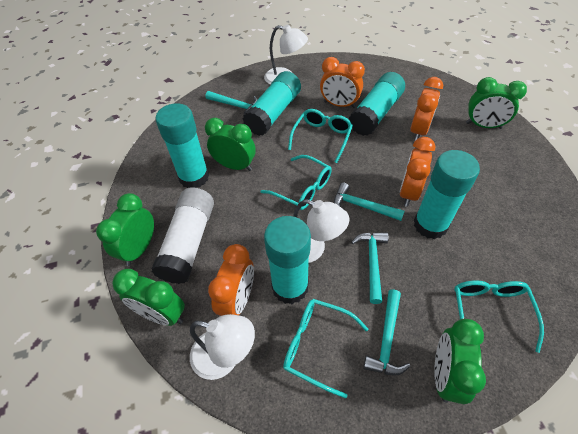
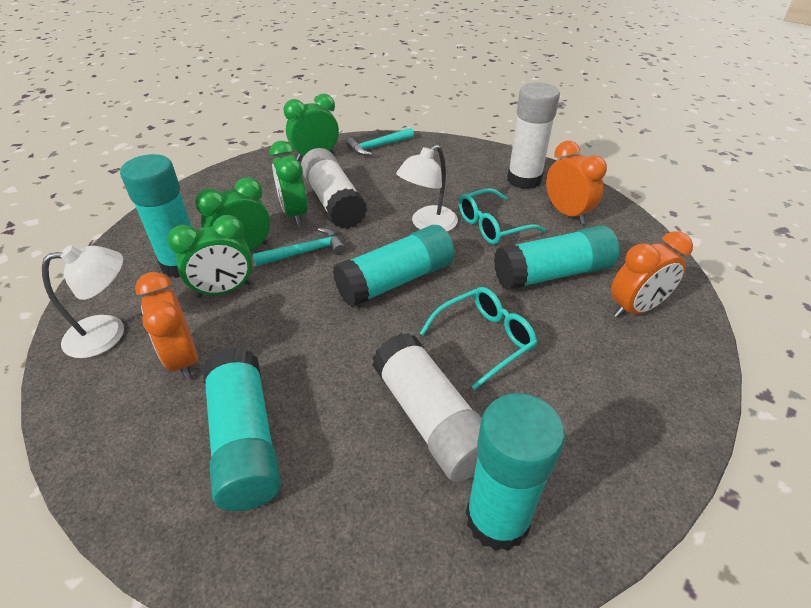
green clock: 5 -> 4
orange clock: 4 -> 3
turquoise glasses: 4 -> 2
turquoise hammer: 4 -> 2
white glue stick: 1 -> 3
white lamp: 3 -> 2

